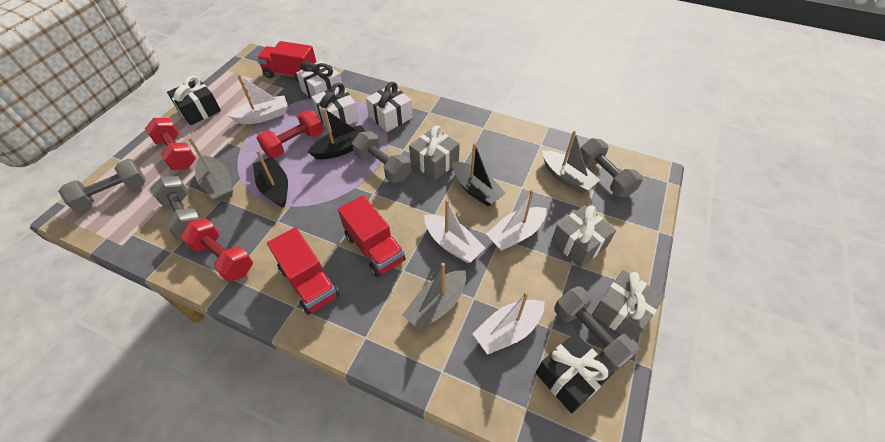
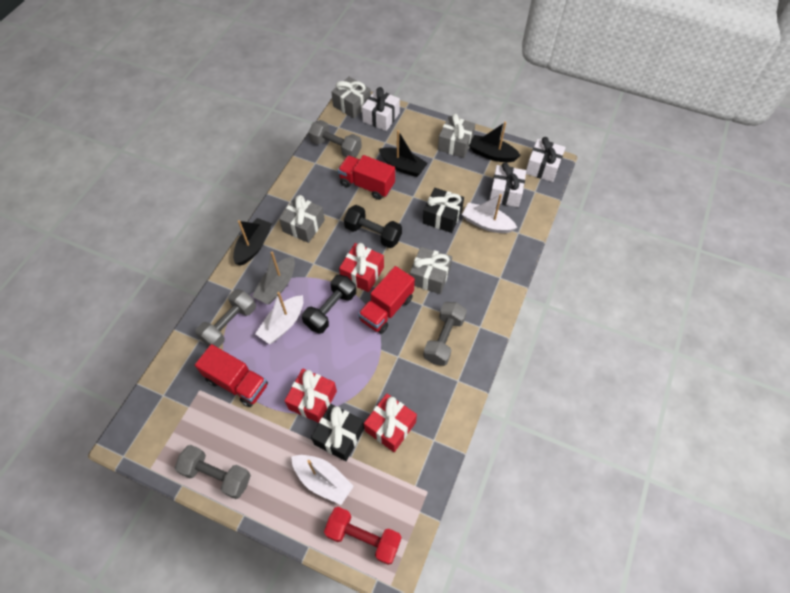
black dumbbell: 0 -> 2
grey boat: 3 -> 1
grey dumbbell: 5 -> 4
grey gift: 3 -> 4
red dumbbell: 3 -> 1
red gift: 0 -> 3
white boat: 4 -> 3

